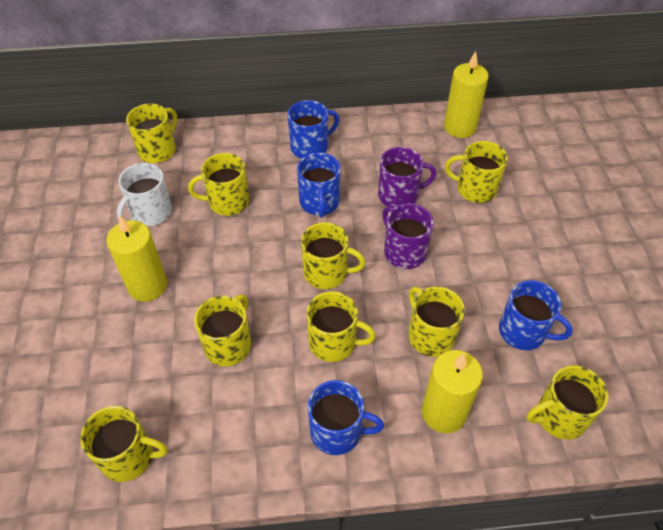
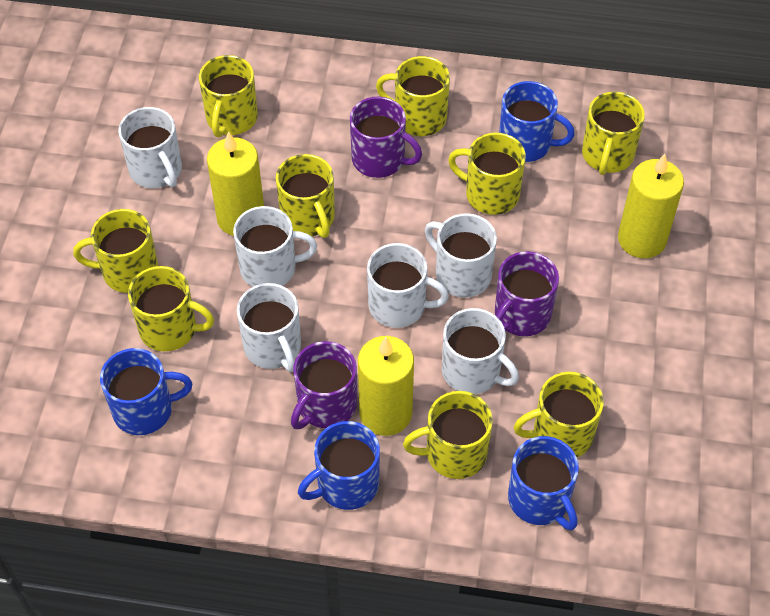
purple mug: 2 -> 3
white mug: 1 -> 6

